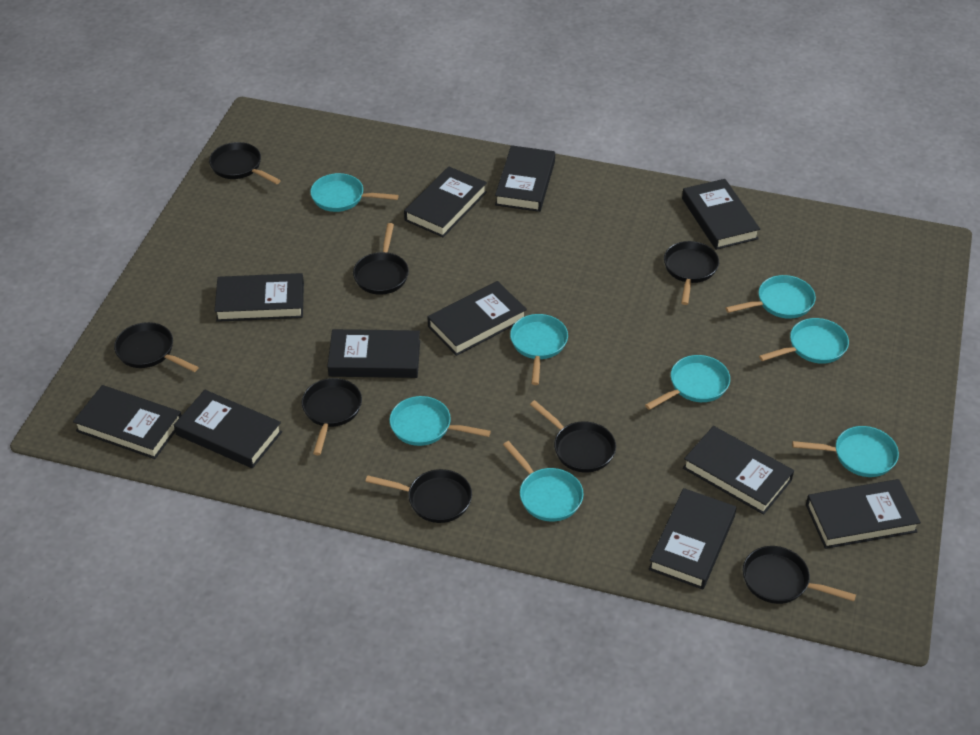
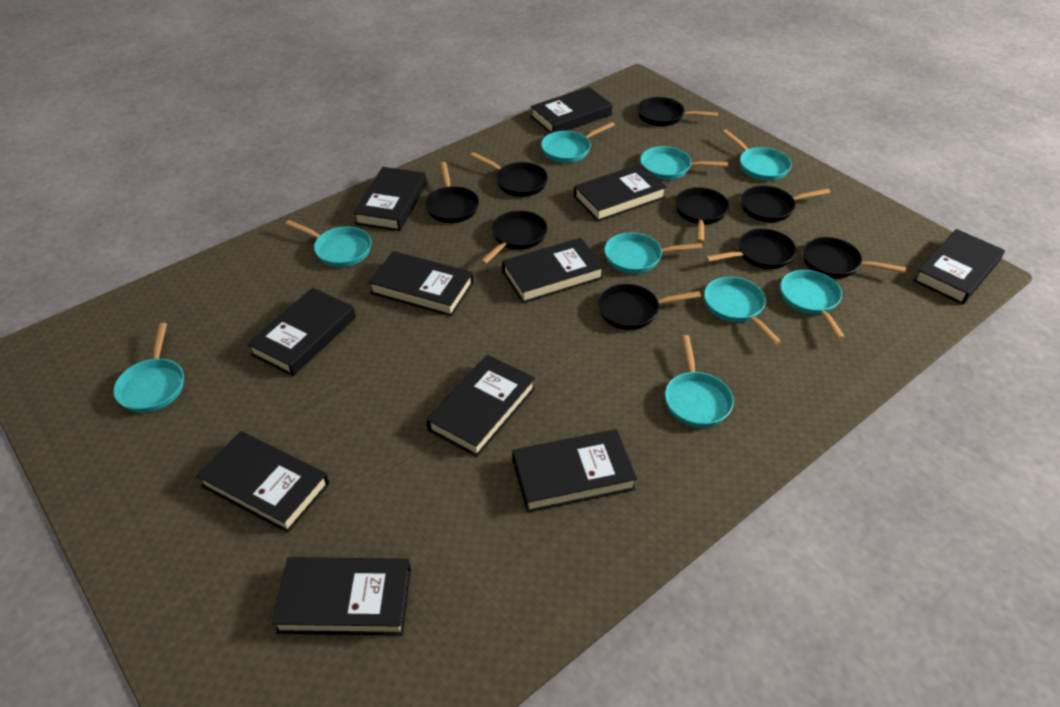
black pan: 8 -> 9
turquoise pan: 8 -> 9

